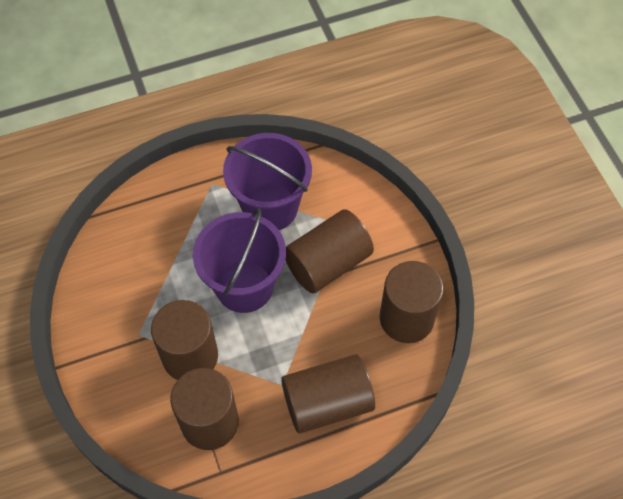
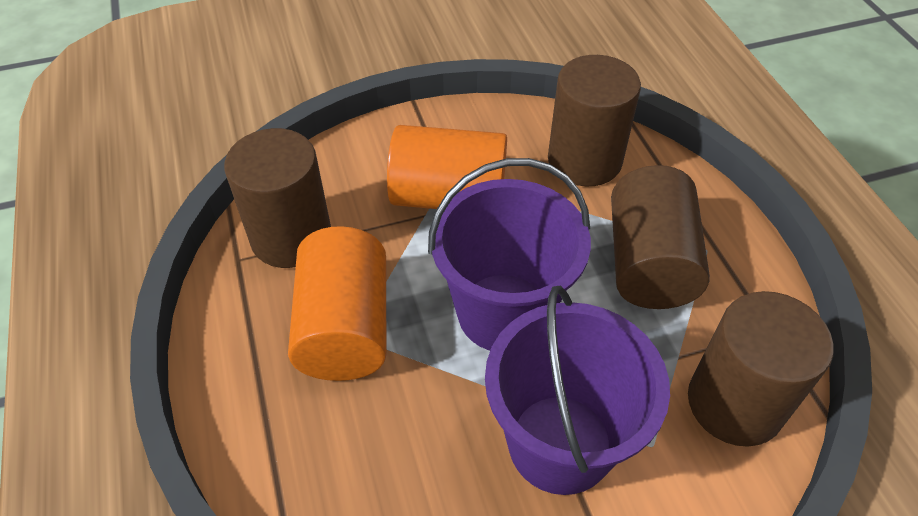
brown cylinder: 5 -> 4
orange cylinder: 0 -> 2

